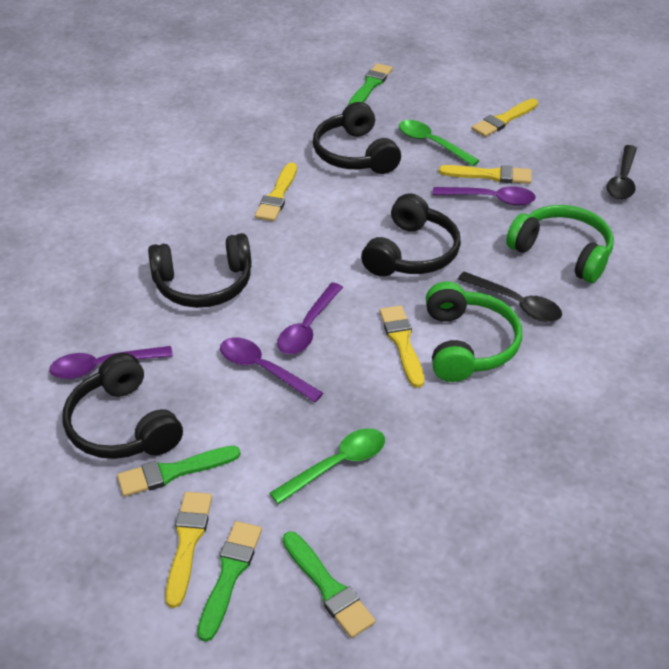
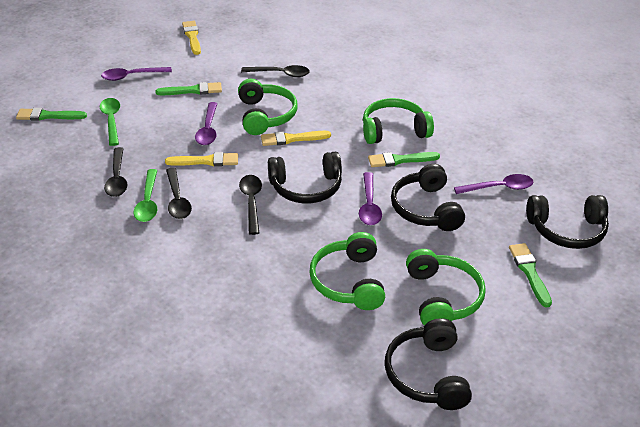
black spoon: 2 -> 4
green headphones: 2 -> 4
yellow brush: 5 -> 3

